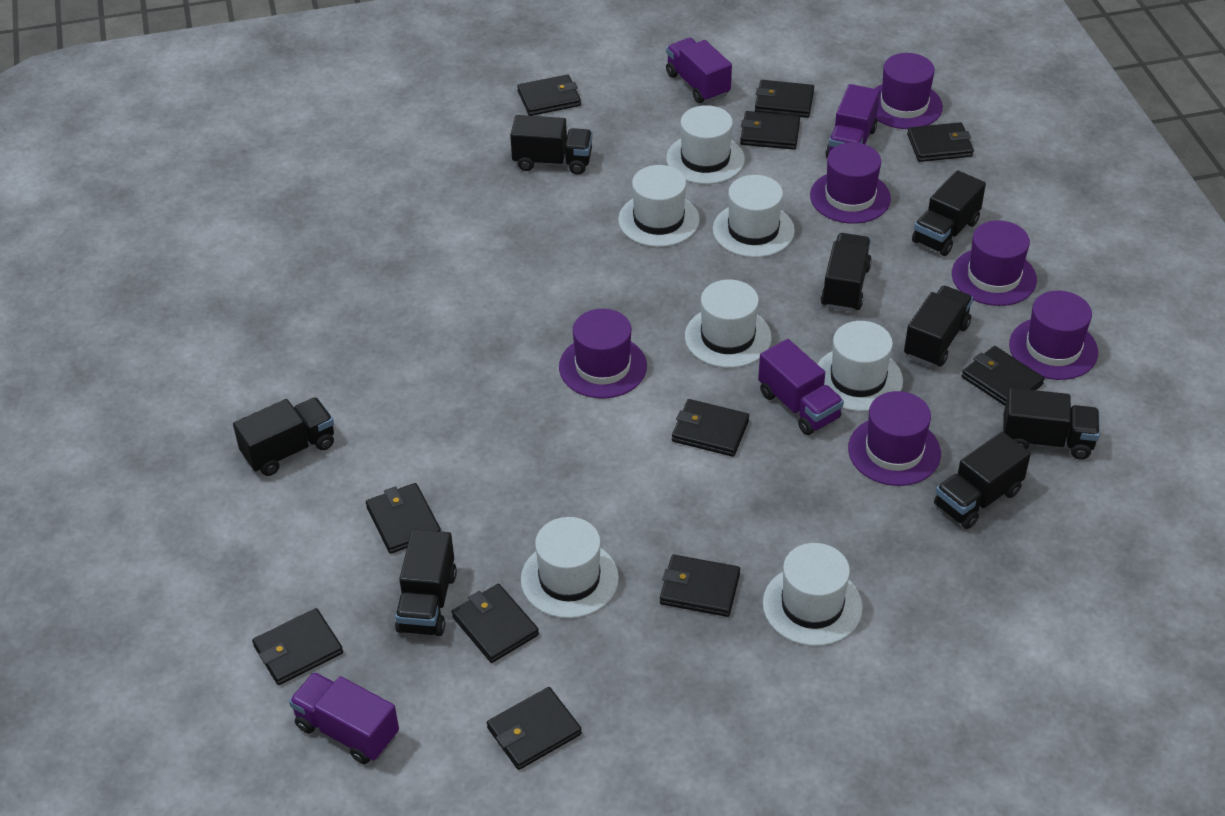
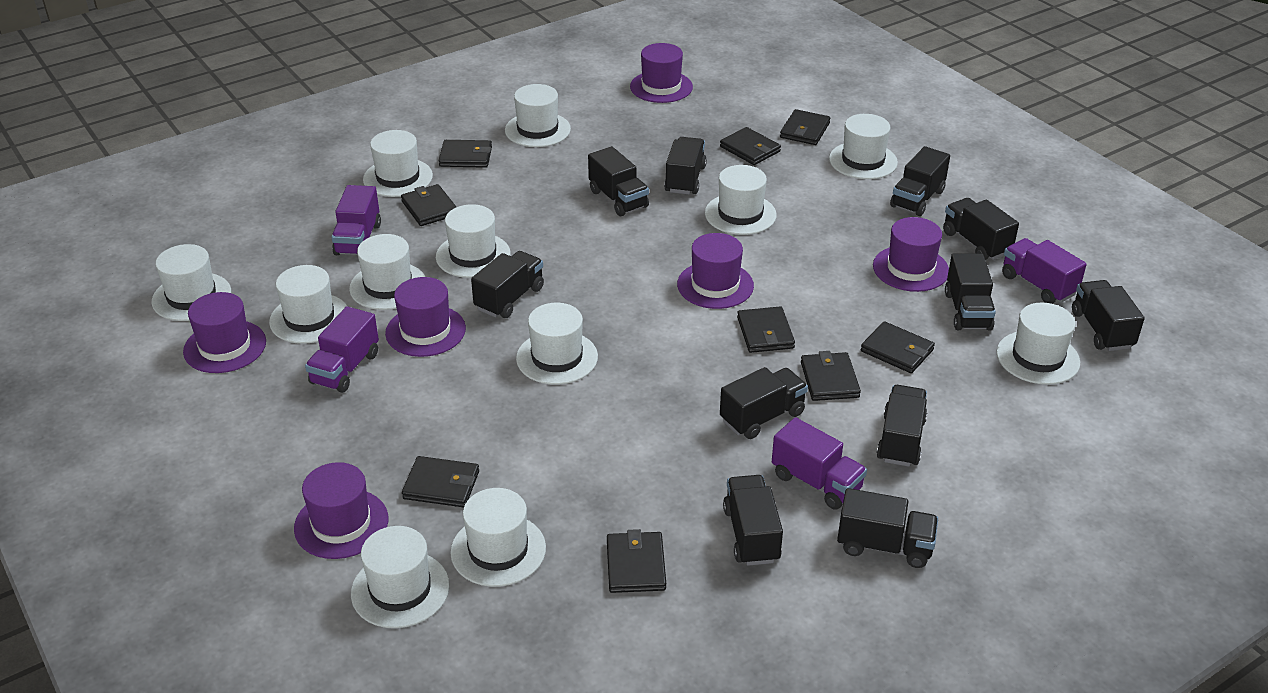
black truck: 8 -> 11
black wallet: 11 -> 9
white hat: 7 -> 12

